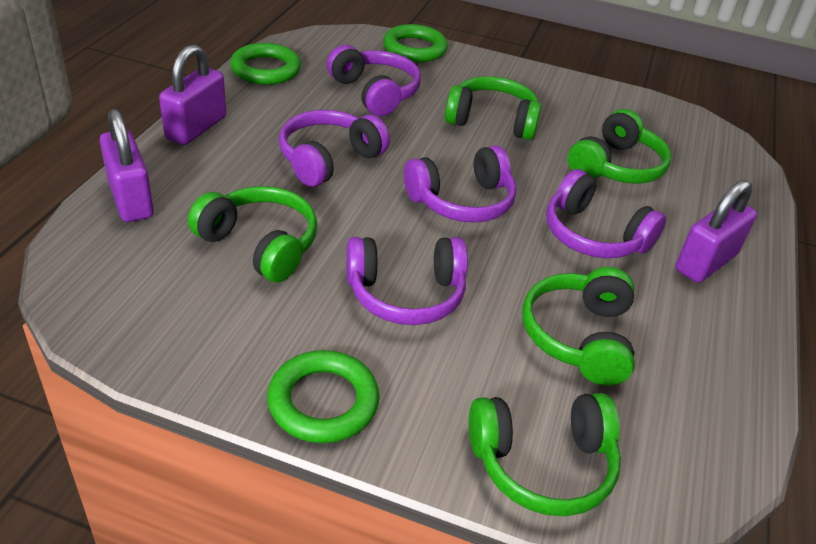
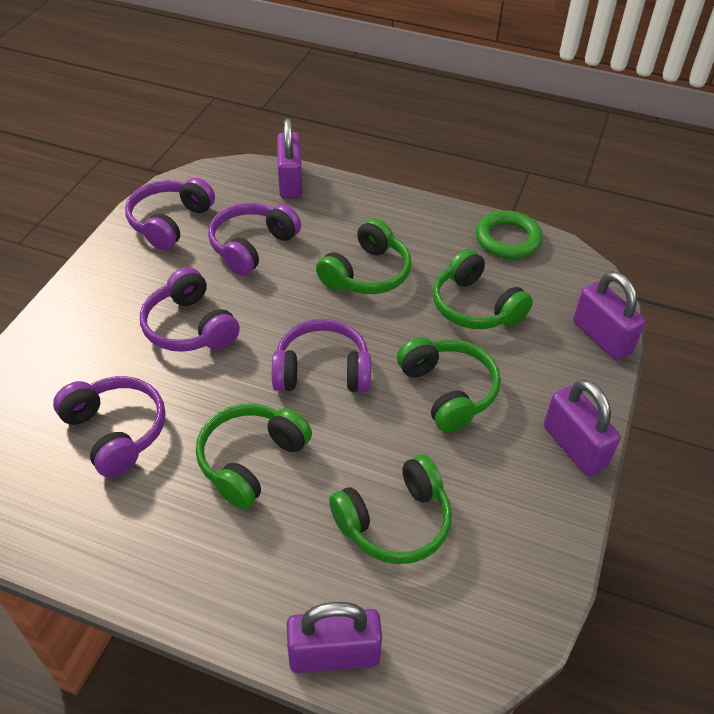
green ring: 3 -> 1
purple padlock: 3 -> 4

